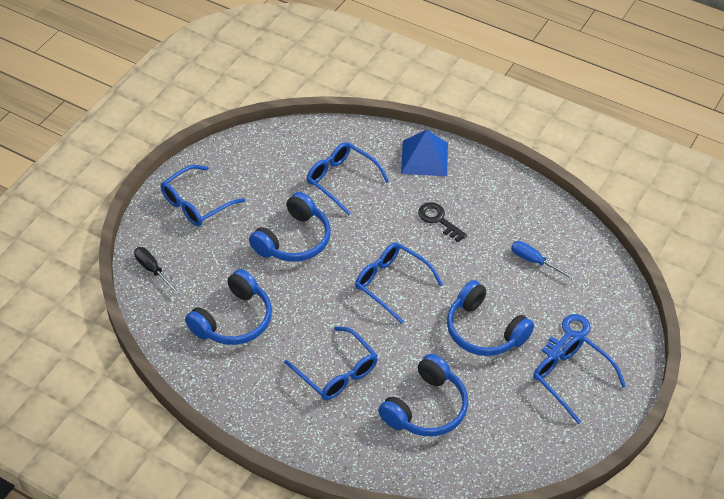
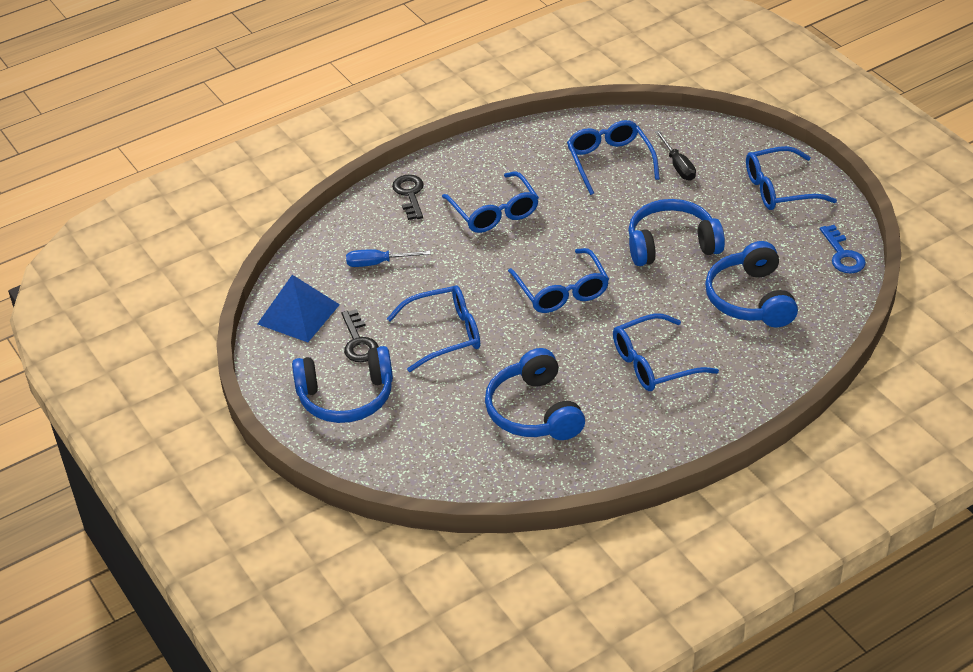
black key: 1 -> 2
blue glasses: 5 -> 6

